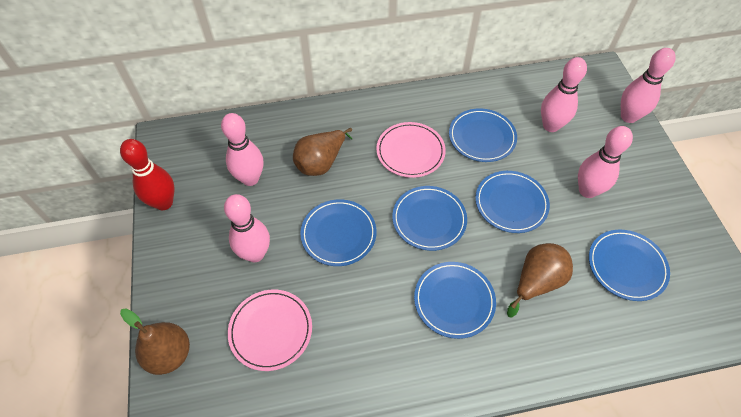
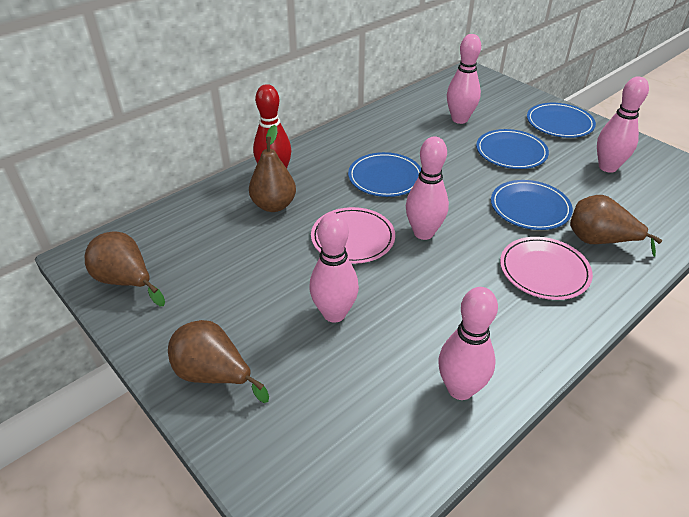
blue plate: 6 -> 4
brown pear: 3 -> 4

